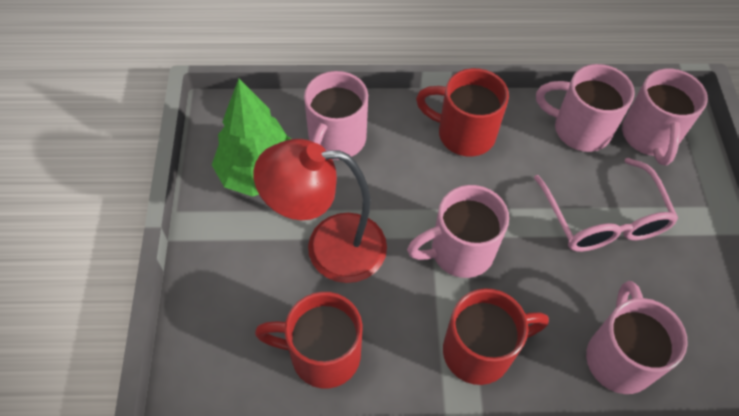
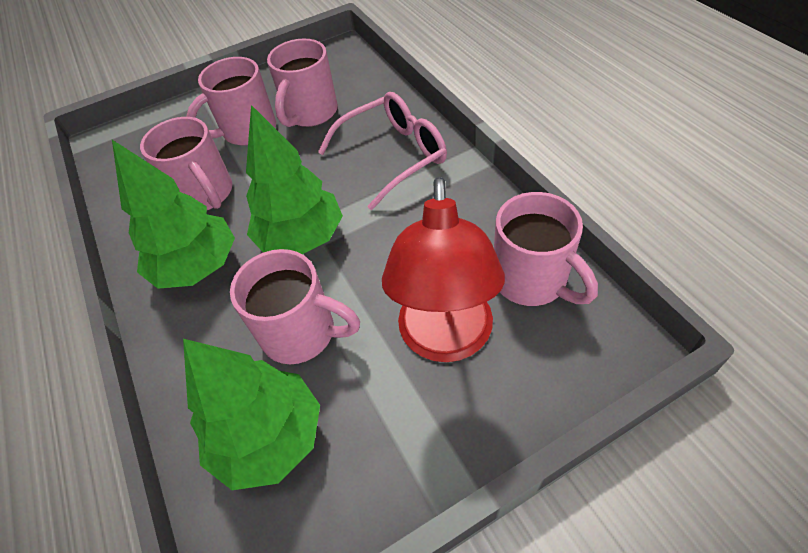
green tree: 1 -> 3
red mug: 3 -> 0

